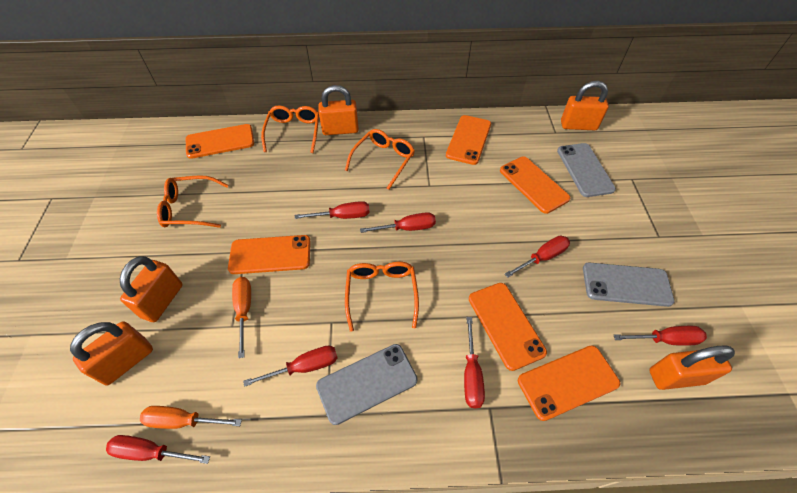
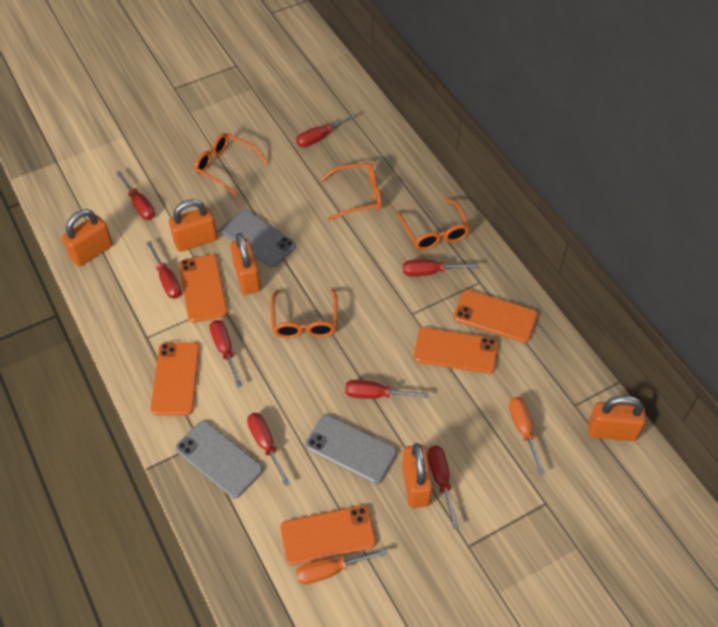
orange phone: 6 -> 5
red screwdriver: 7 -> 8

